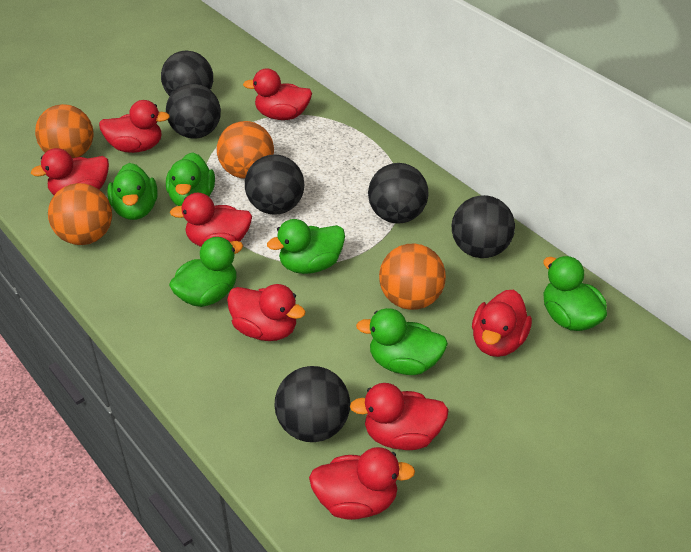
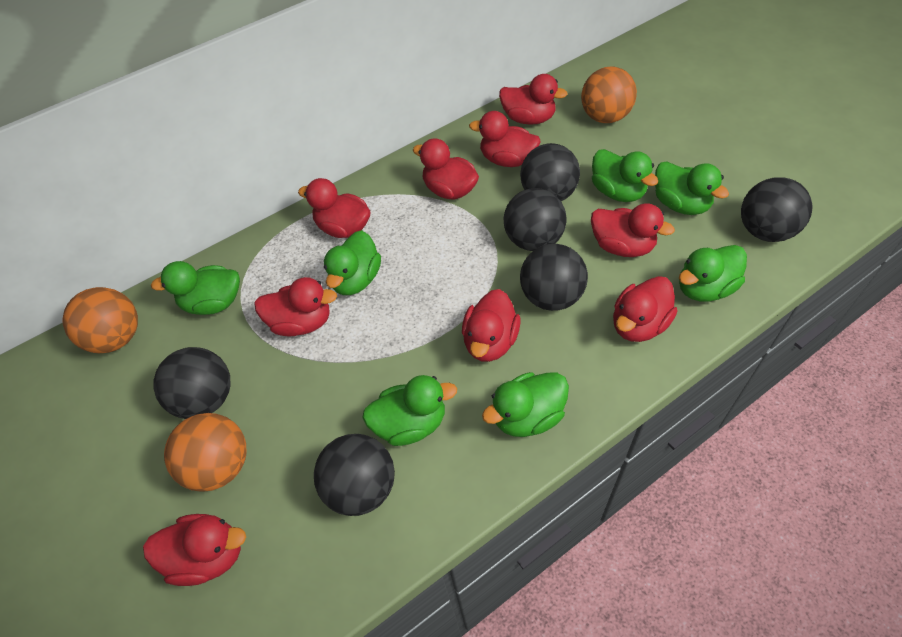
green duck: 6 -> 7
orange ball: 4 -> 3
red duck: 8 -> 9

